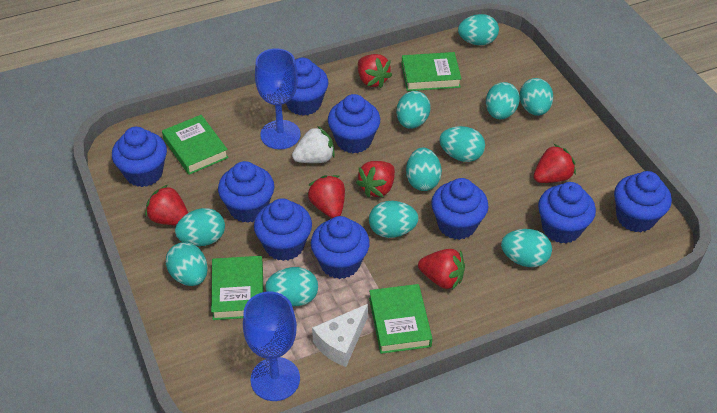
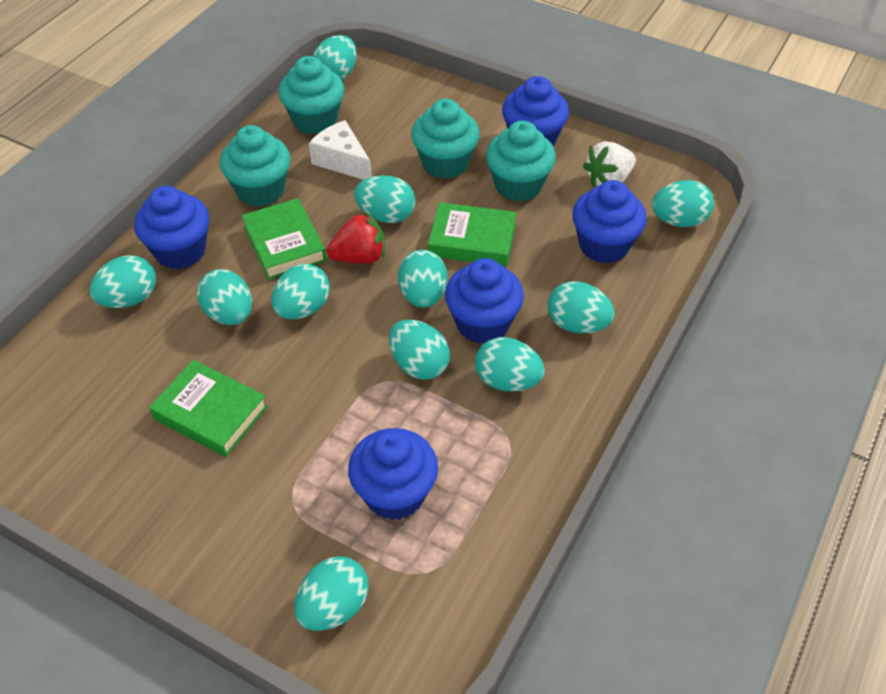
blue cupcake: 9 -> 5
blue goblet: 2 -> 0
green book: 4 -> 3
red strawberry: 6 -> 1
turquoise cupcake: 0 -> 4

